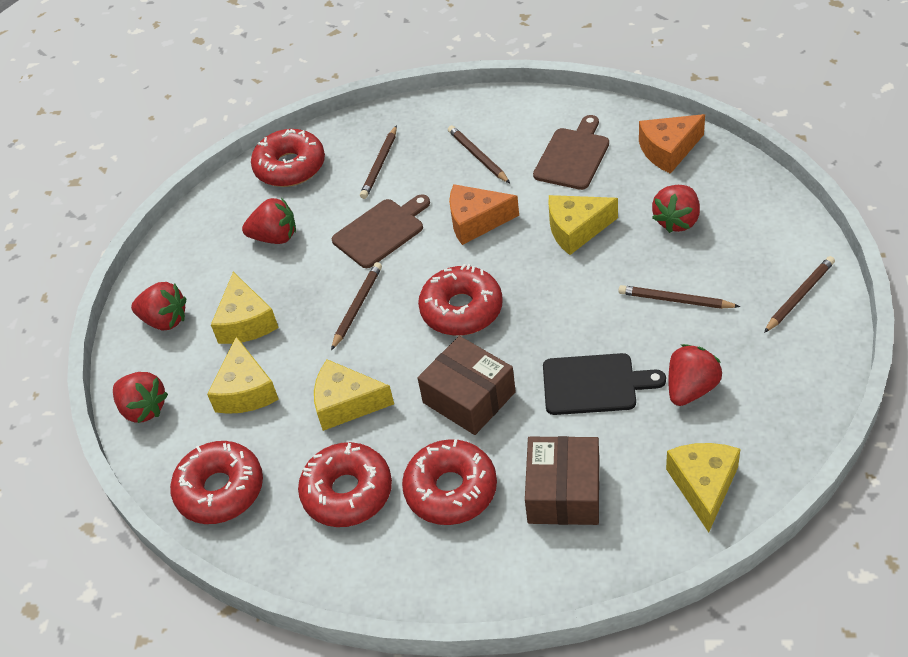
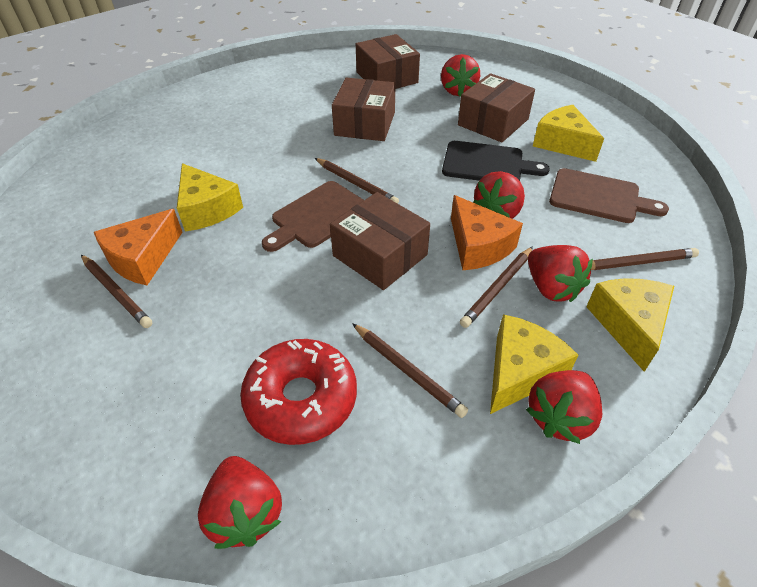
brown box: 2 -> 4
red donut: 5 -> 1
yellow cheese: 5 -> 4

